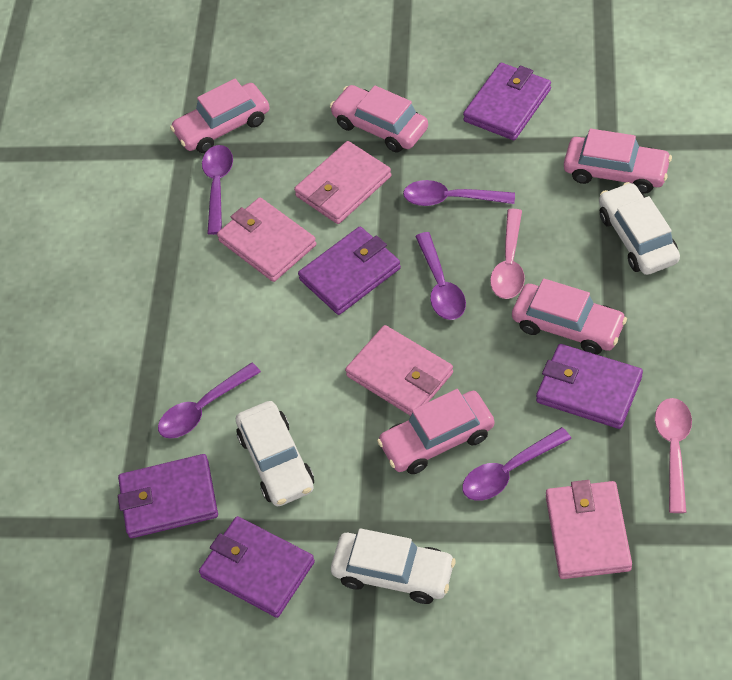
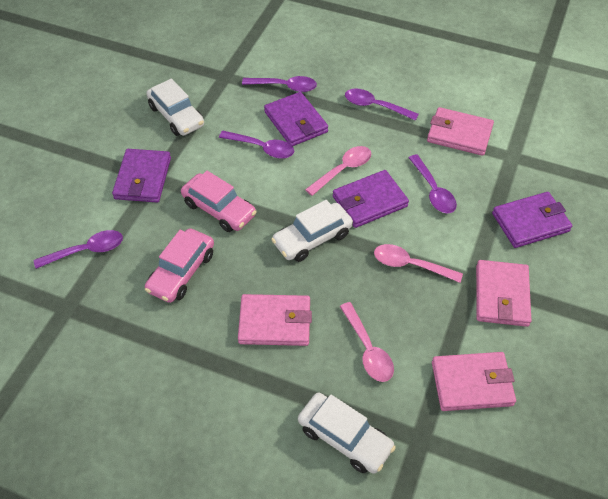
pink car: 5 -> 2
pink spoon: 2 -> 3
purple wallet: 5 -> 4

